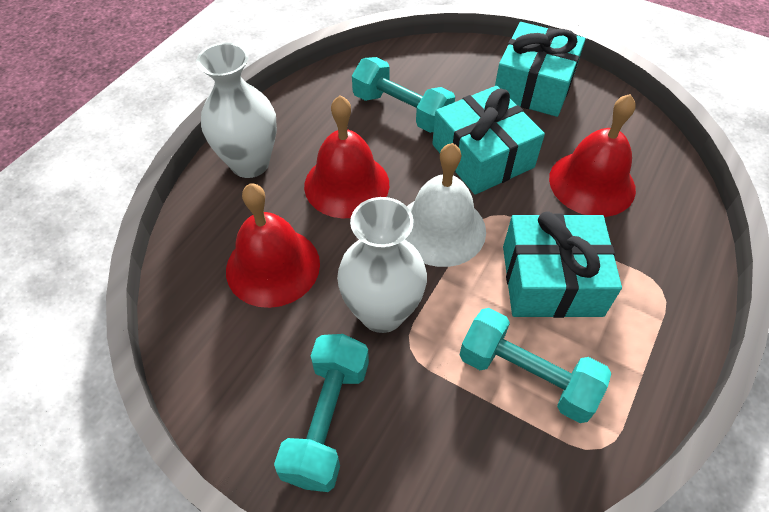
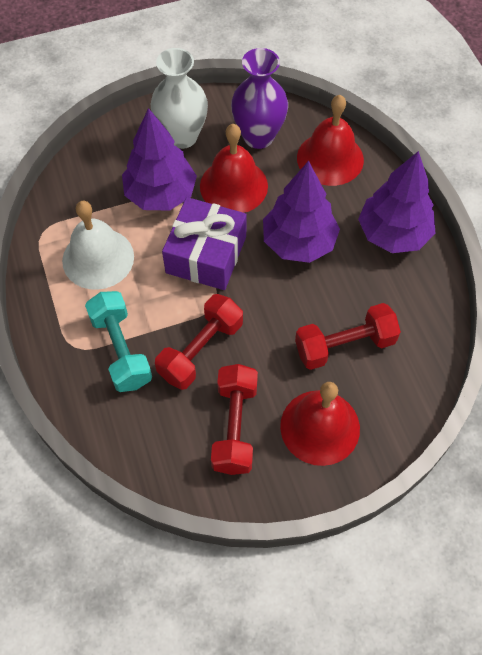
purple gift: 0 -> 1
purple tree: 0 -> 3
purple vase: 0 -> 1
red dumbbell: 0 -> 3
turquoise dumbbell: 3 -> 1
turquoise gift: 3 -> 0
white vase: 2 -> 1

